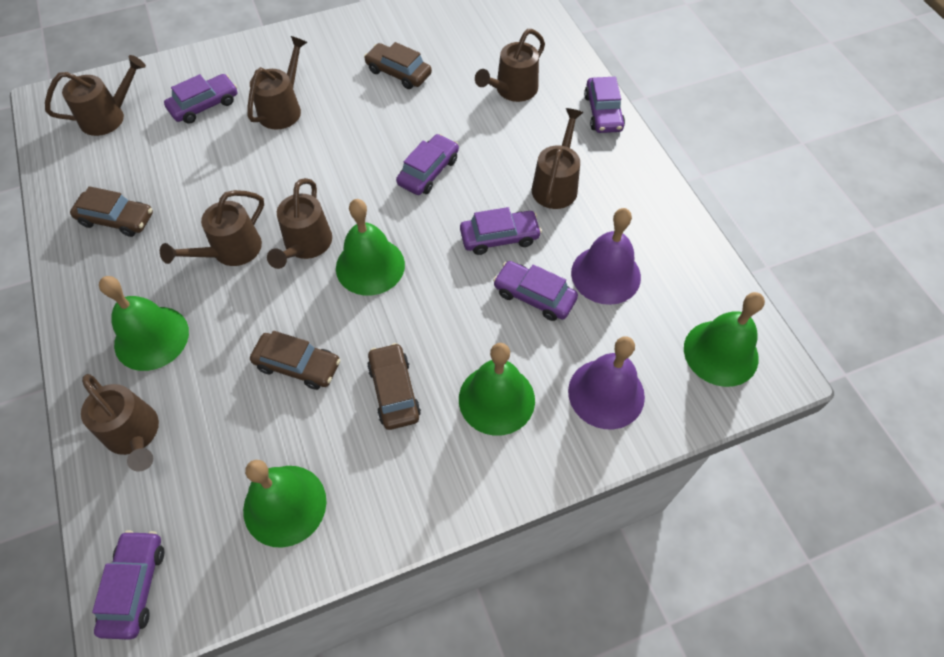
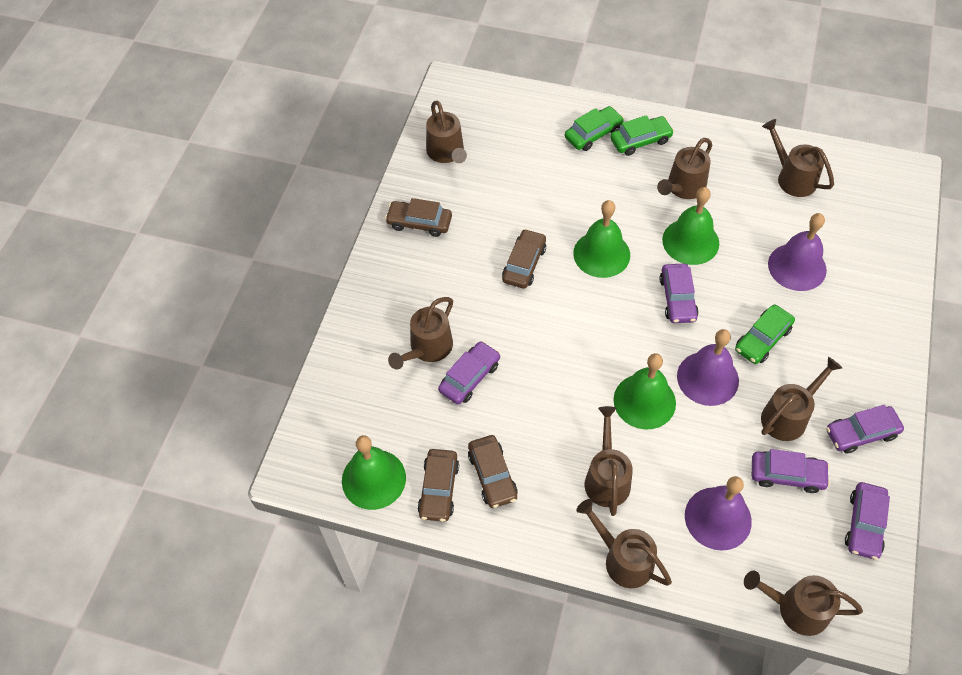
brown watering can: 7 -> 8
green bell: 5 -> 4
green car: 0 -> 3
purple bell: 2 -> 3
purple car: 6 -> 5

